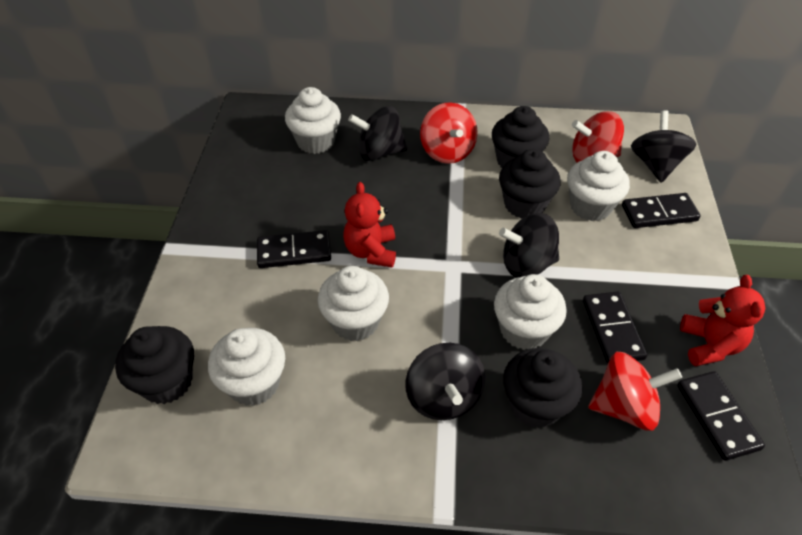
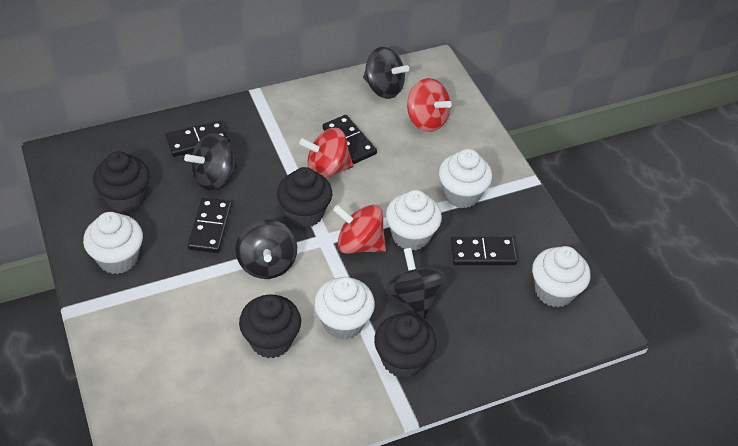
red teddy bear: 2 -> 0

